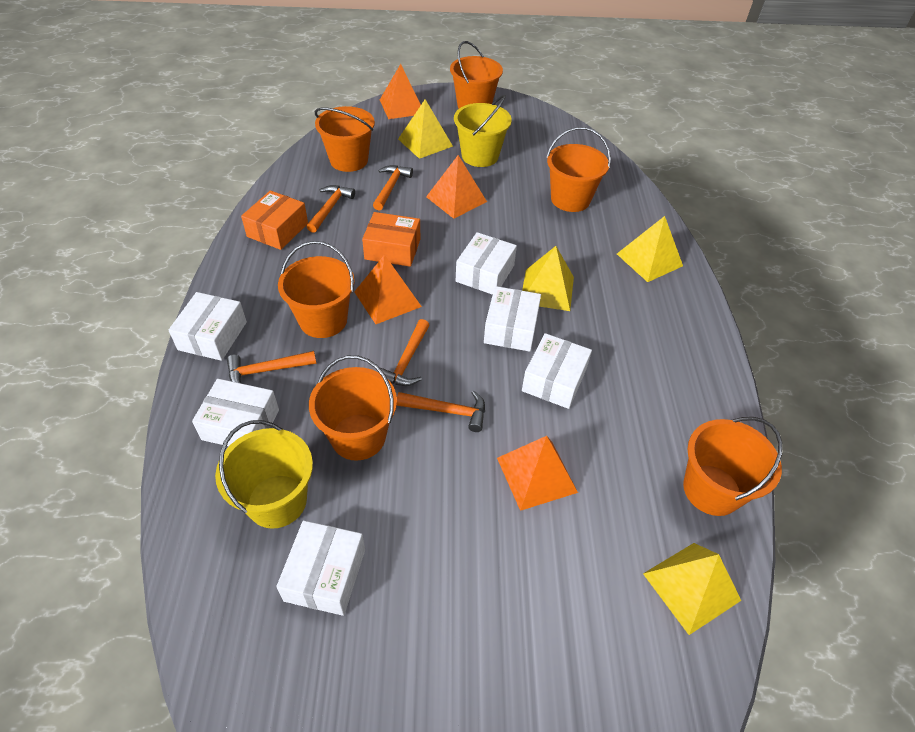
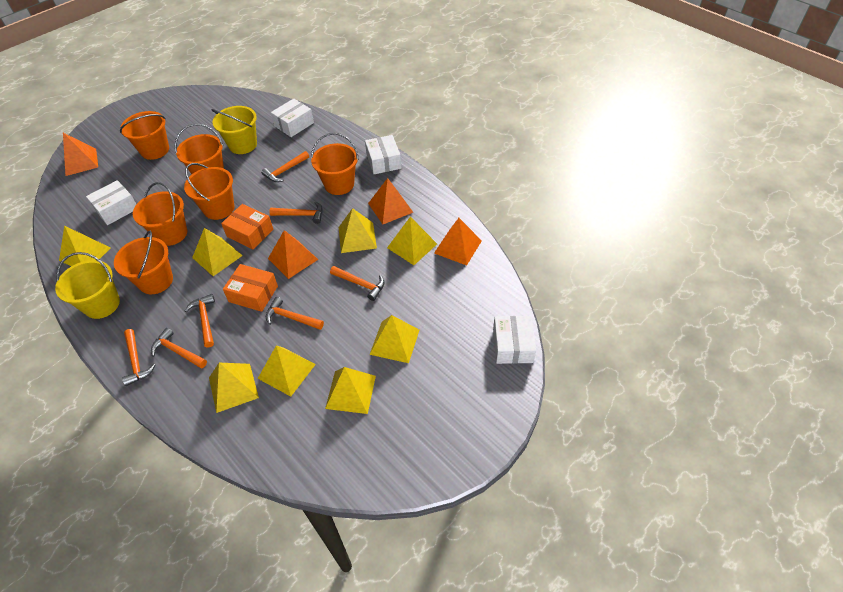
orange hammer: 5 -> 7
white box: 6 -> 4
yellow pyramid: 4 -> 8

